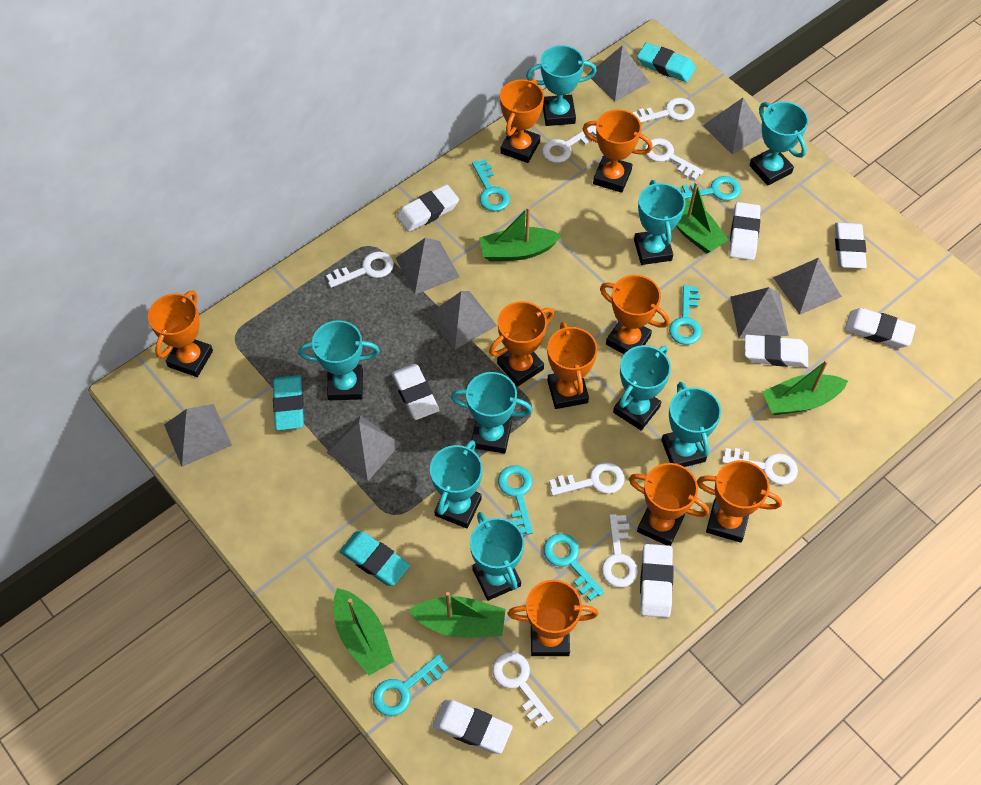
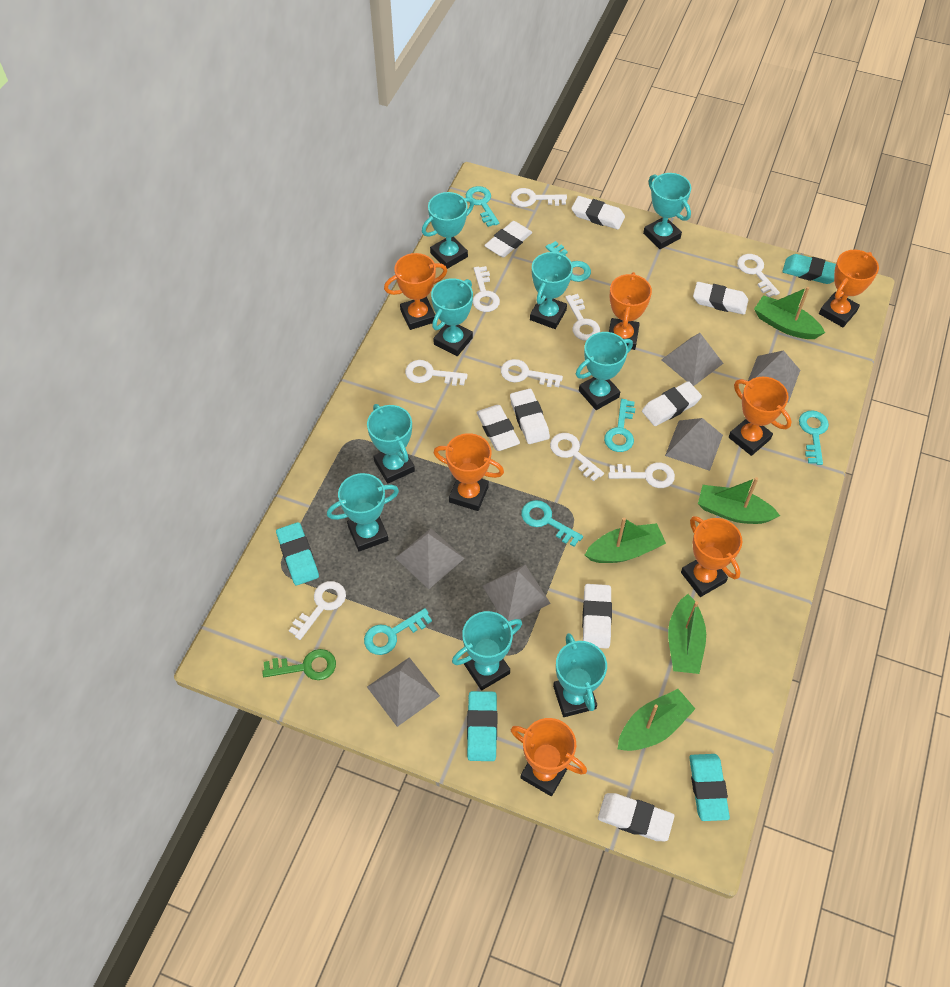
green key: 0 -> 1
grey pyramid: 8 -> 6
orange trophy: 9 -> 7
turquoise eraser: 3 -> 4
white key: 8 -> 9

